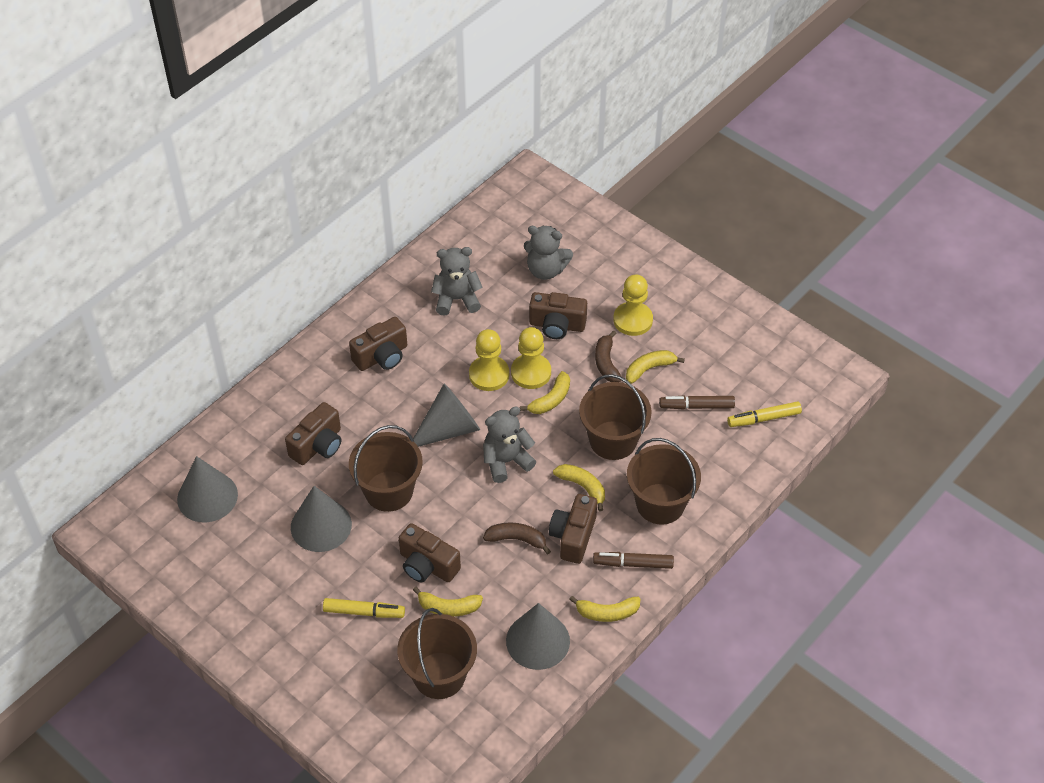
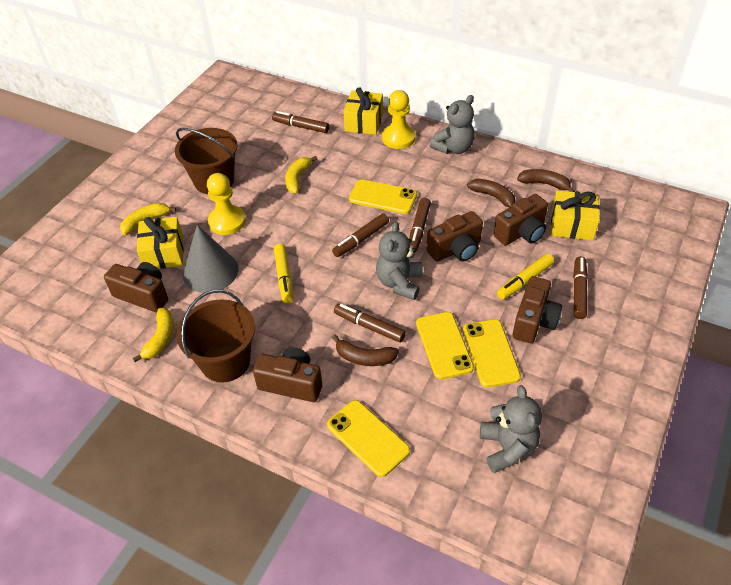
brown banana: 2 -> 3
brown bucket: 4 -> 2
brown marker: 2 -> 5
grey cone: 4 -> 1
yellow banana: 5 -> 3
yellow gift: 0 -> 3
yellow pawn: 3 -> 2
yellow phone: 0 -> 4

